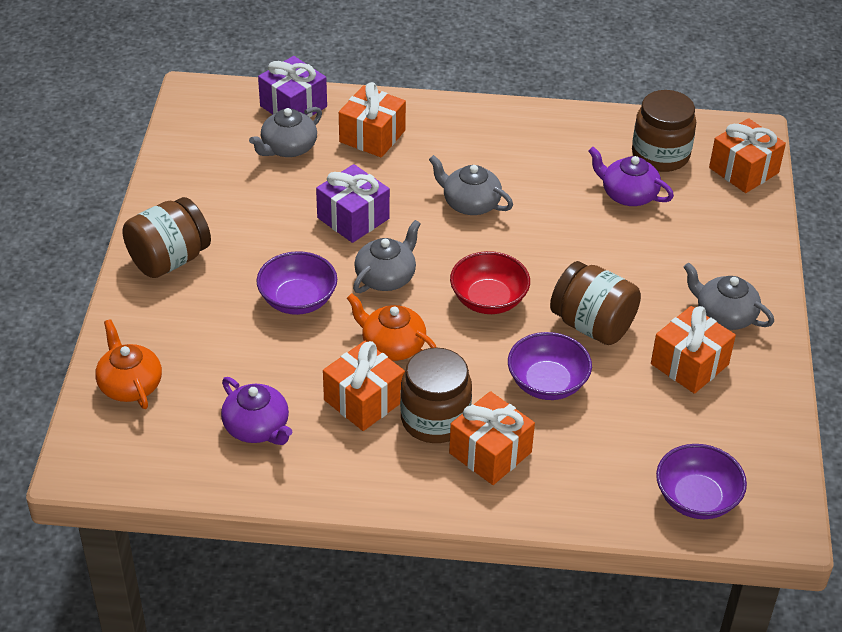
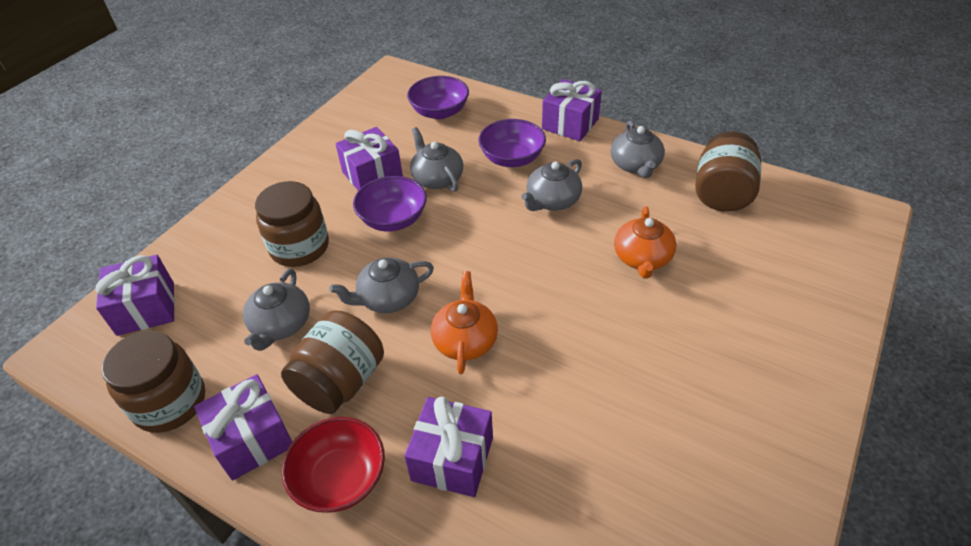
grey teapot: 4 -> 5
orange gift: 5 -> 0
purple gift: 2 -> 5
purple teapot: 2 -> 0

